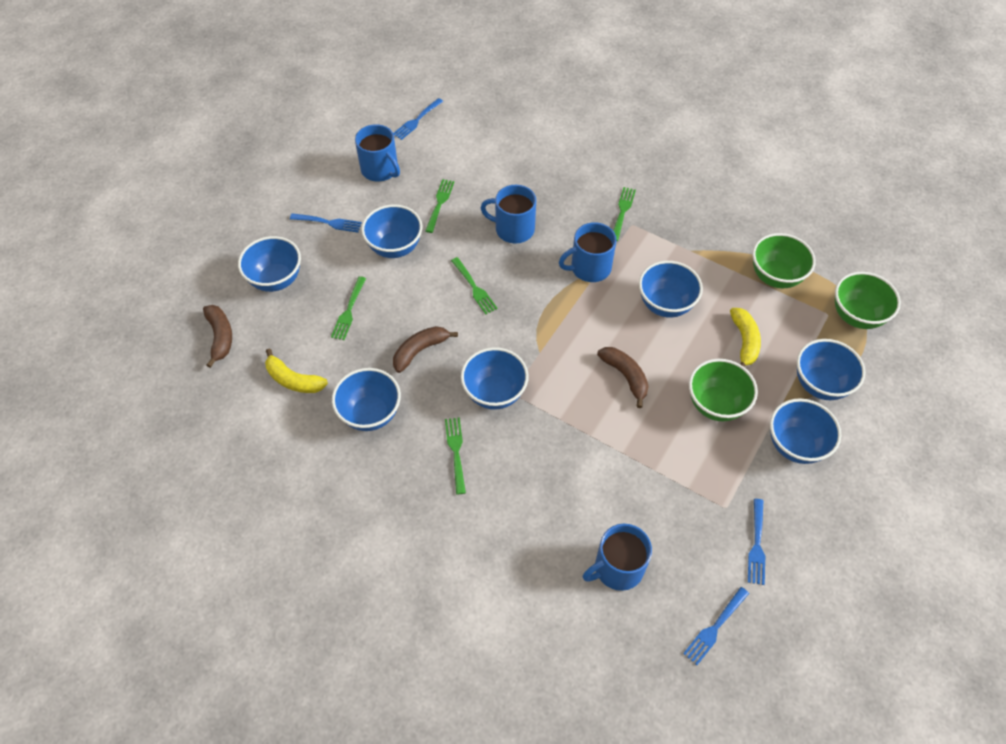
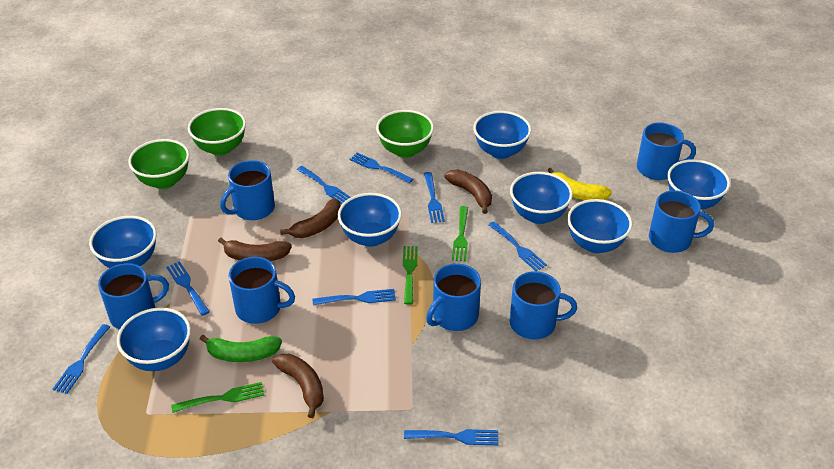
blue fork: 4 -> 8
blue mug: 4 -> 7
brown banana: 3 -> 4
green banana: 0 -> 1
green fork: 5 -> 3
yellow banana: 2 -> 1

